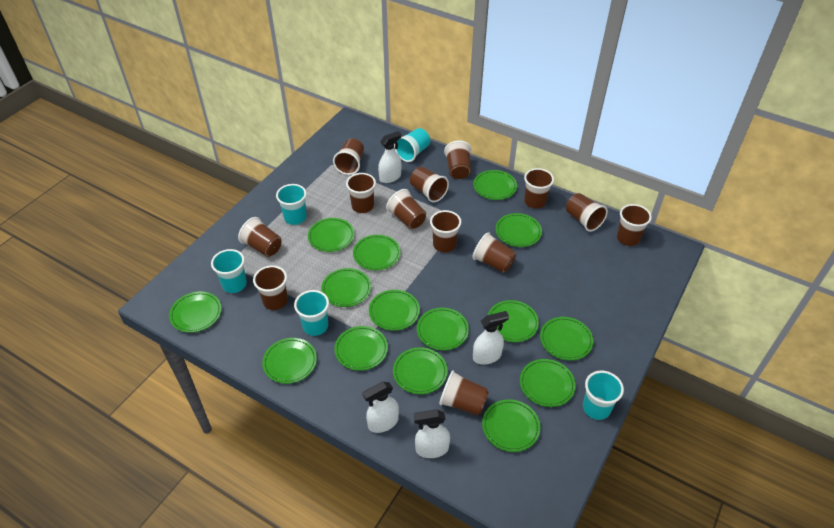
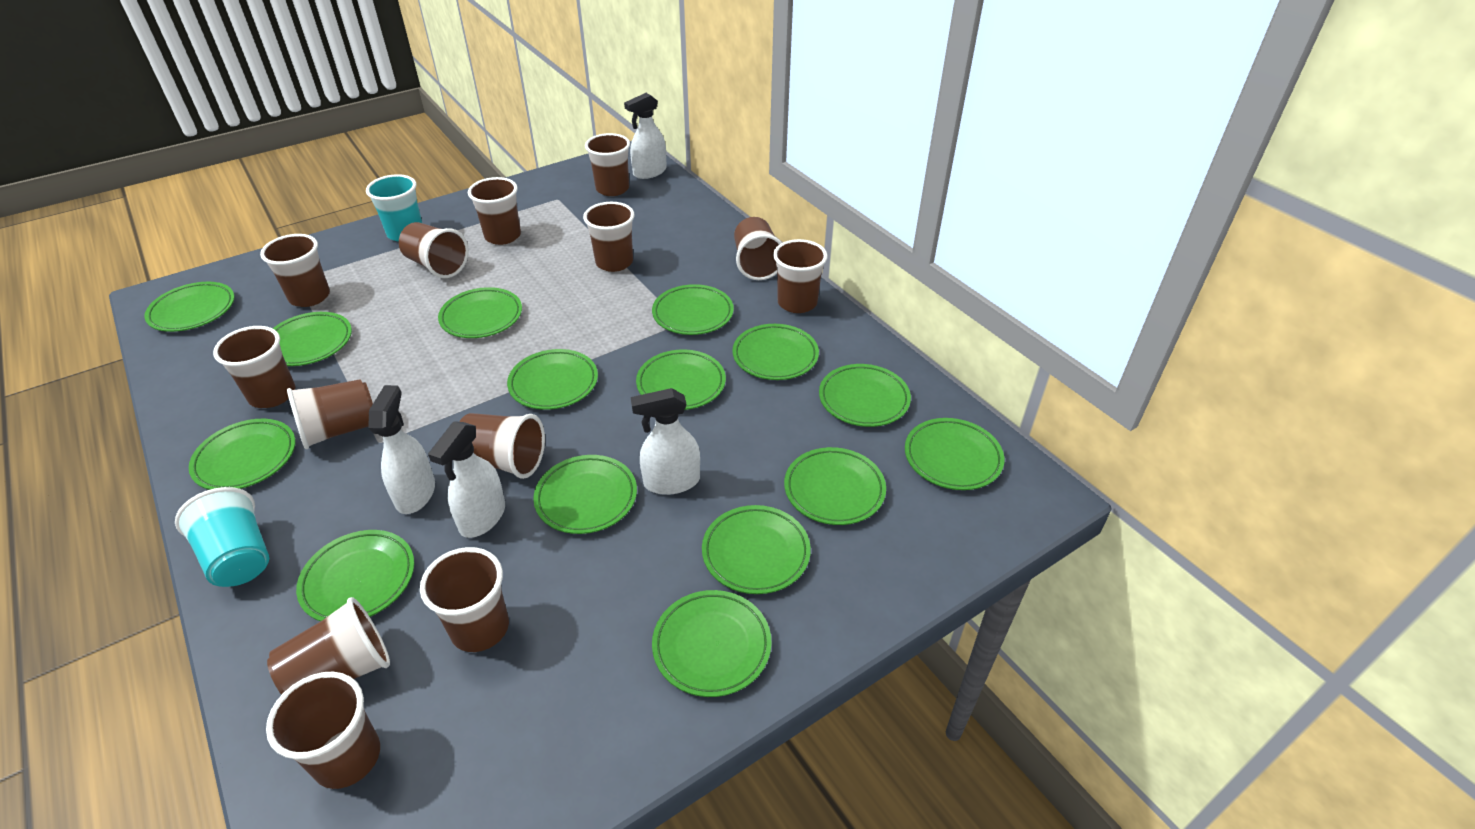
turquoise cup: 5 -> 2

